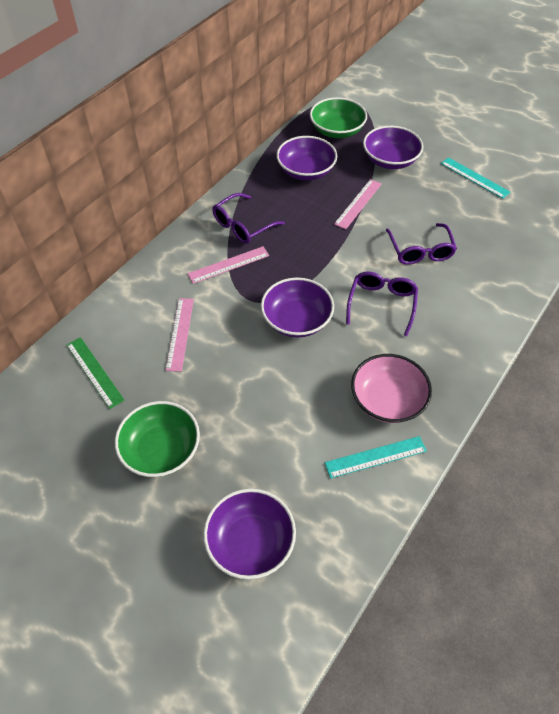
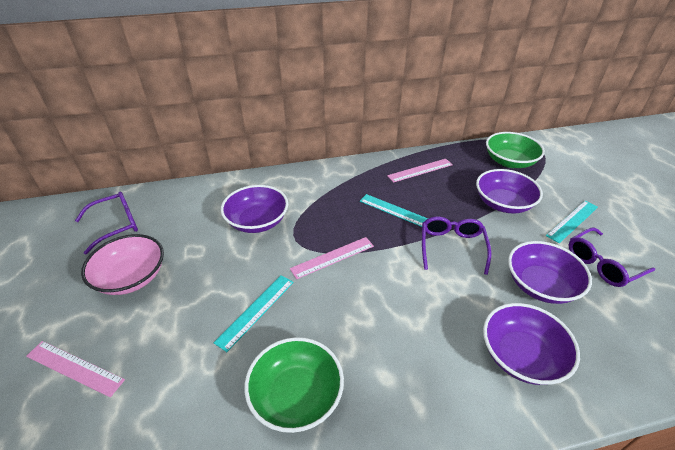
green ruler: 1 -> 0
turquoise ruler: 2 -> 3

